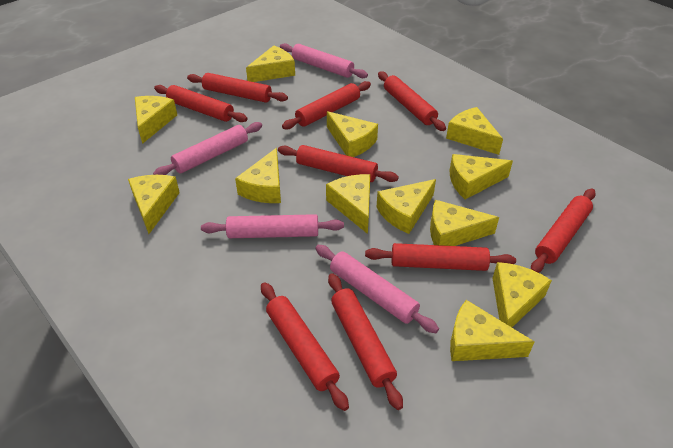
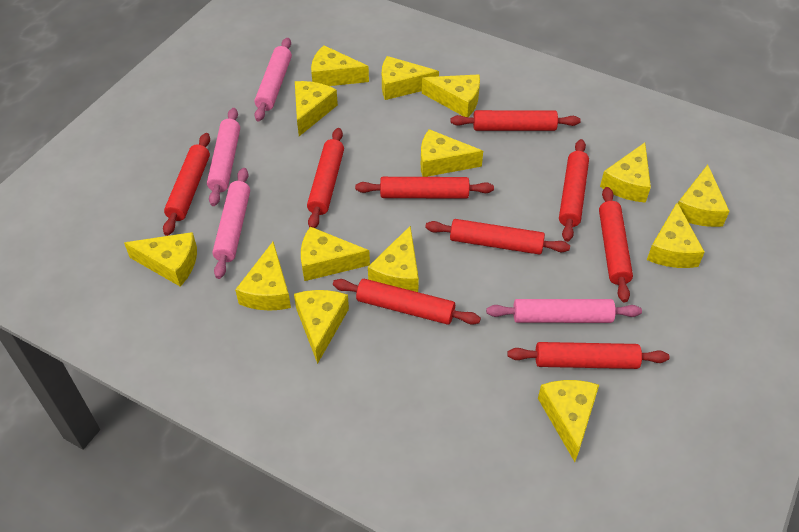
yellow cheese: 12 -> 14

